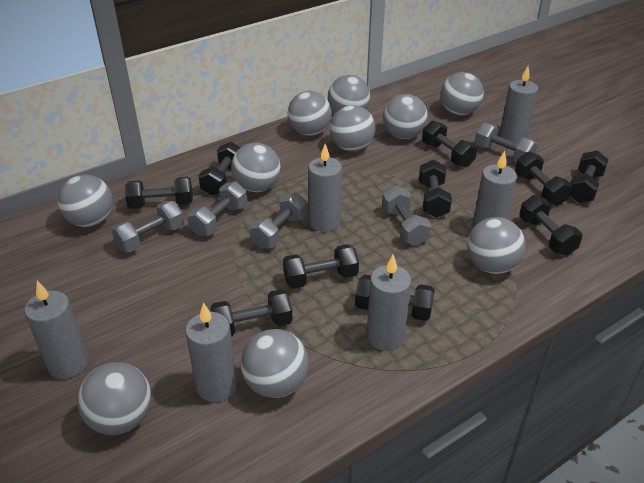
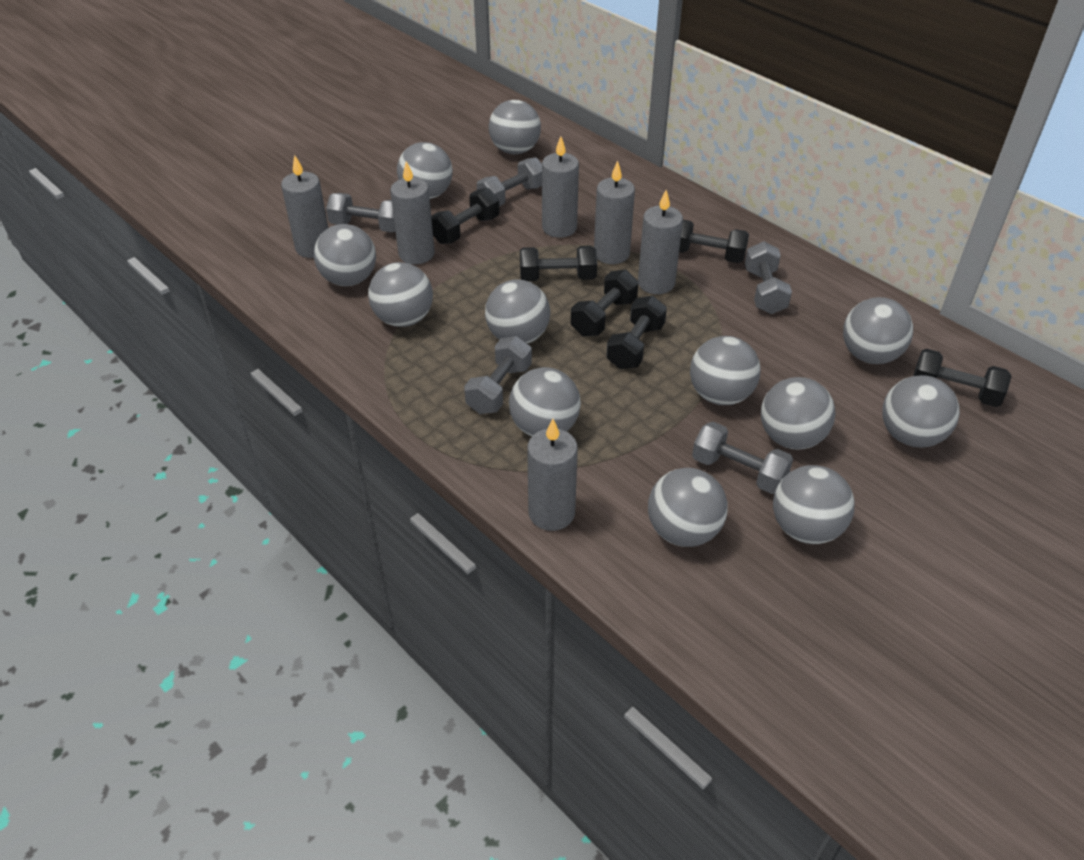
black dumbbell: 10 -> 6
grey ball: 10 -> 12

